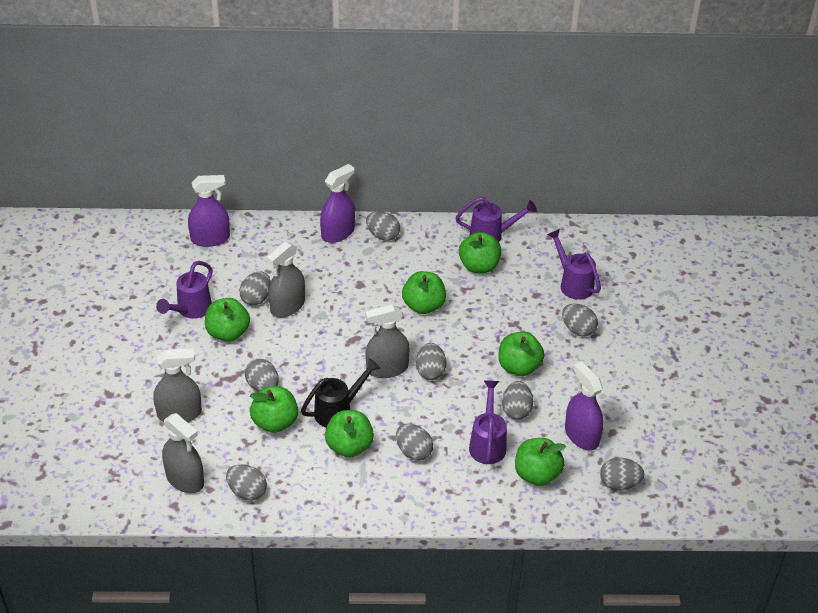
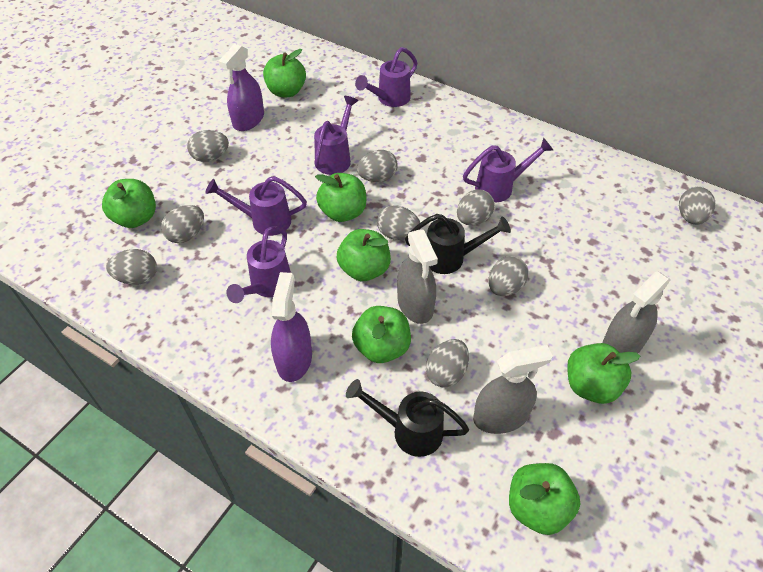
black watering can: 1 -> 2
grey spray bottle: 4 -> 3
purple spray bottle: 3 -> 2
purple watering can: 4 -> 5

